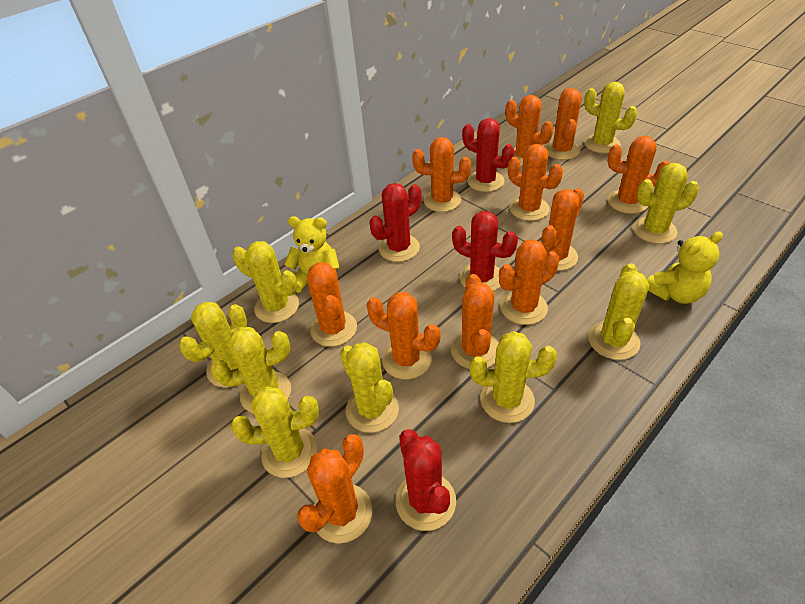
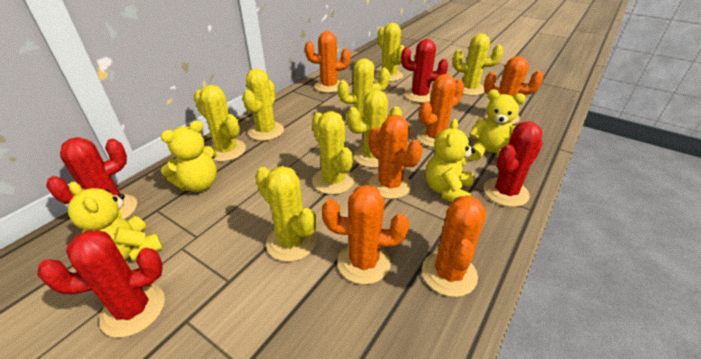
orange cactus: 11 -> 6
yellow cactus: 9 -> 8
yellow teddy bear: 2 -> 4

